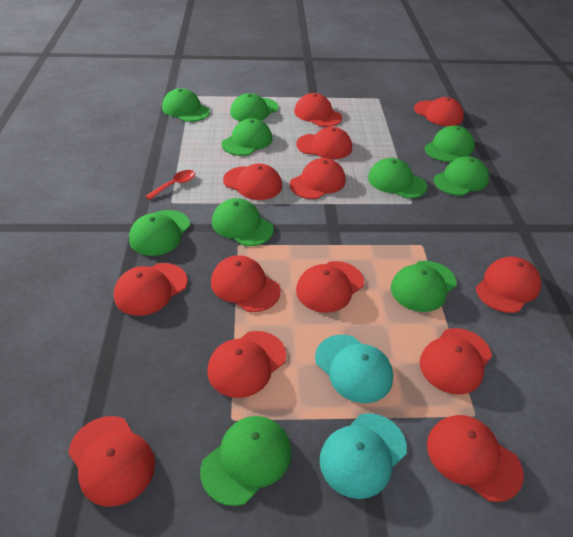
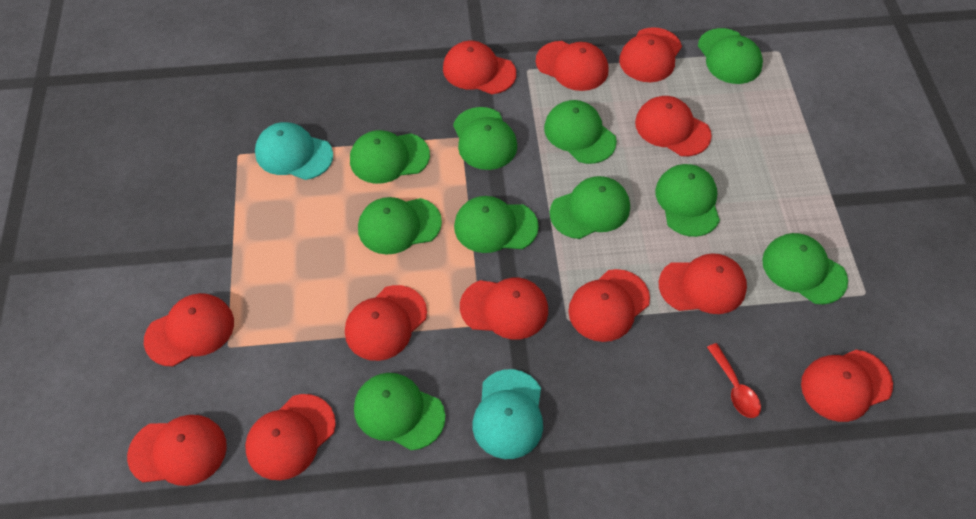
red cap: 13 -> 12

